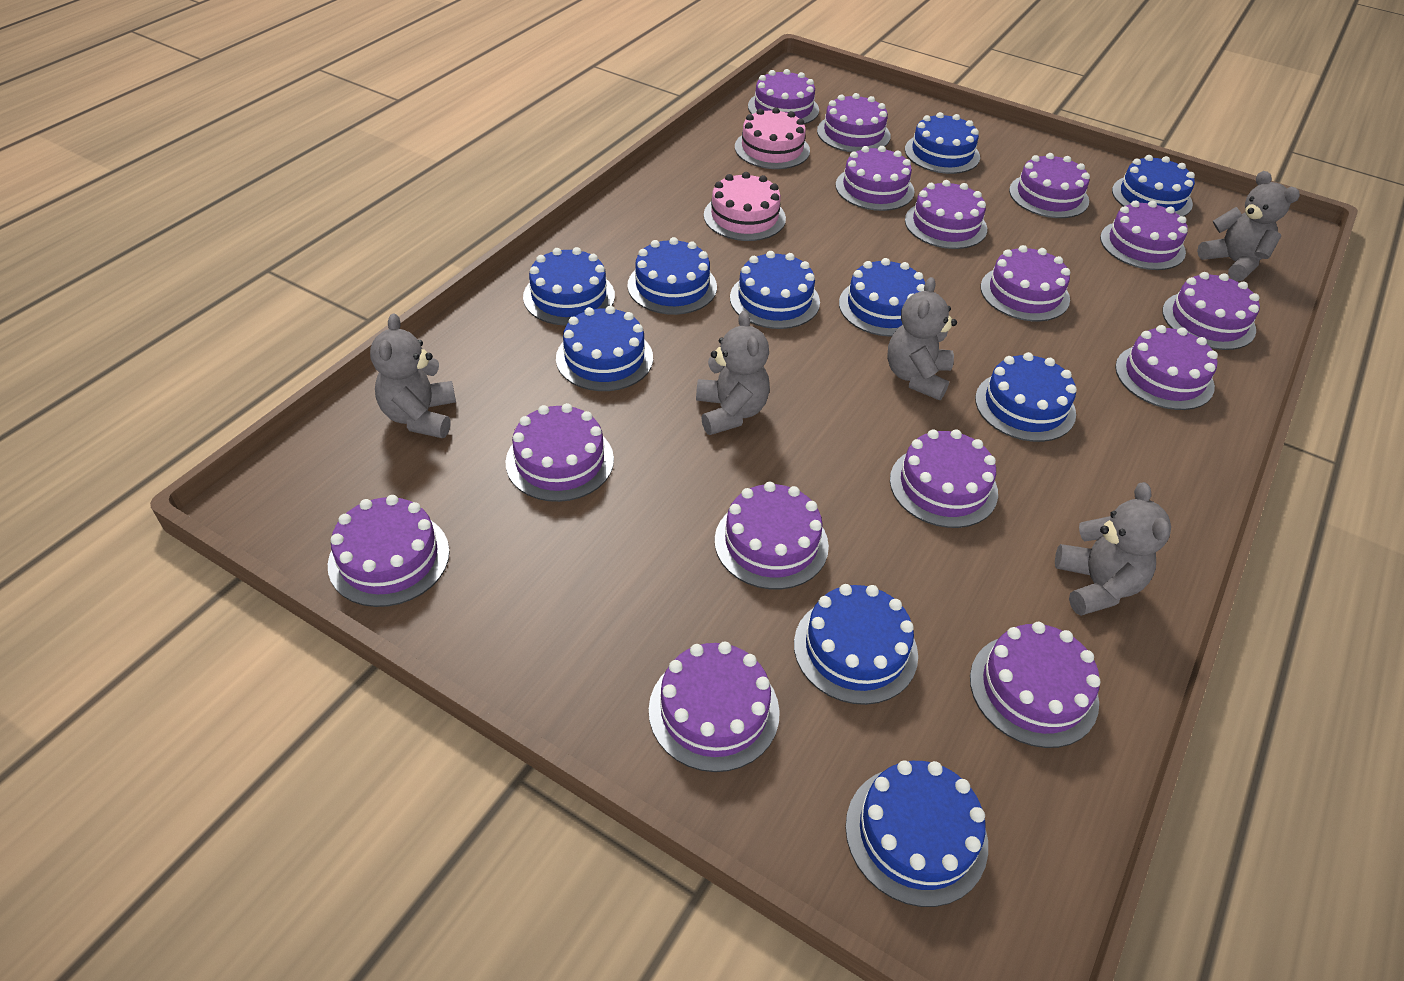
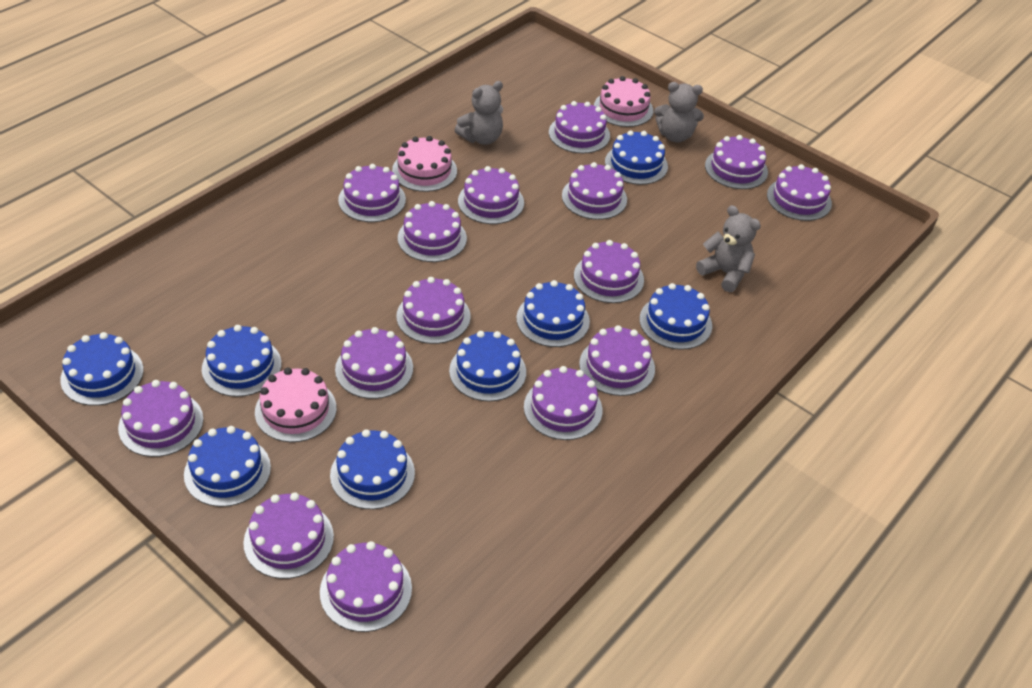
blue cake: 10 -> 8
grey teddy bear: 5 -> 3
pink cake: 2 -> 3

